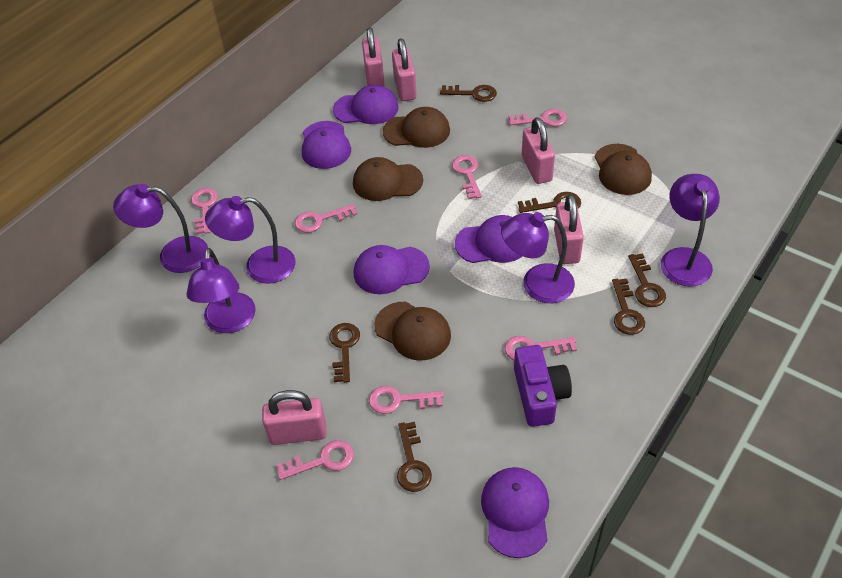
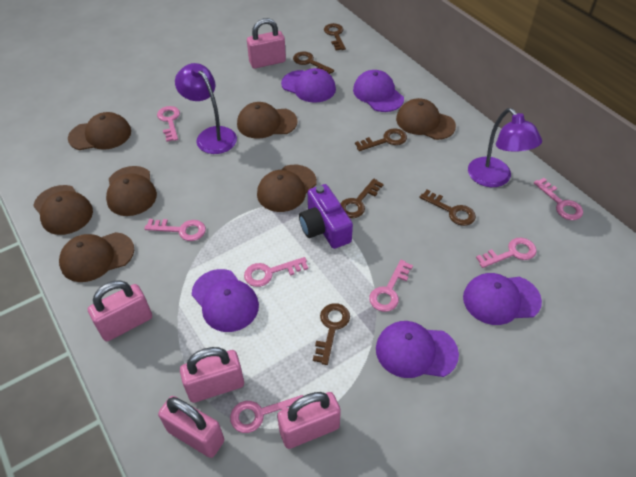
brown cap: 4 -> 7
purple lamp: 5 -> 2

